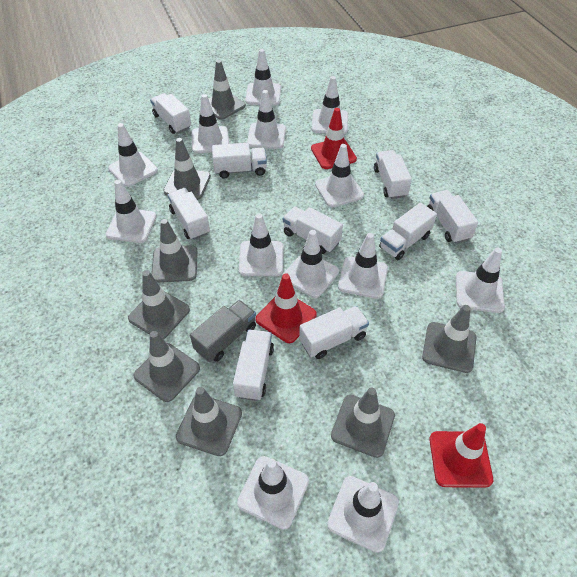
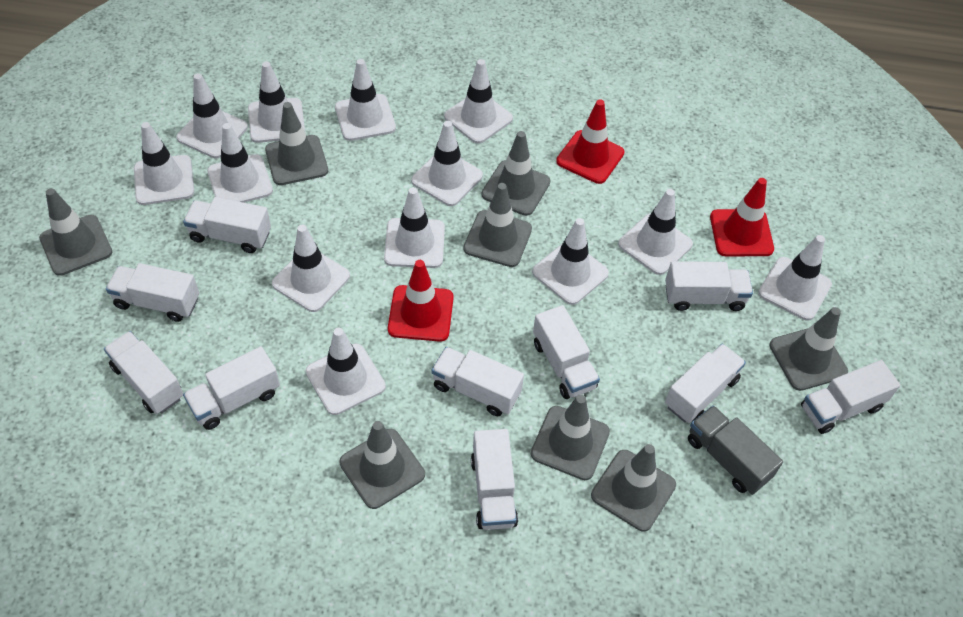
white truck: 9 -> 10

